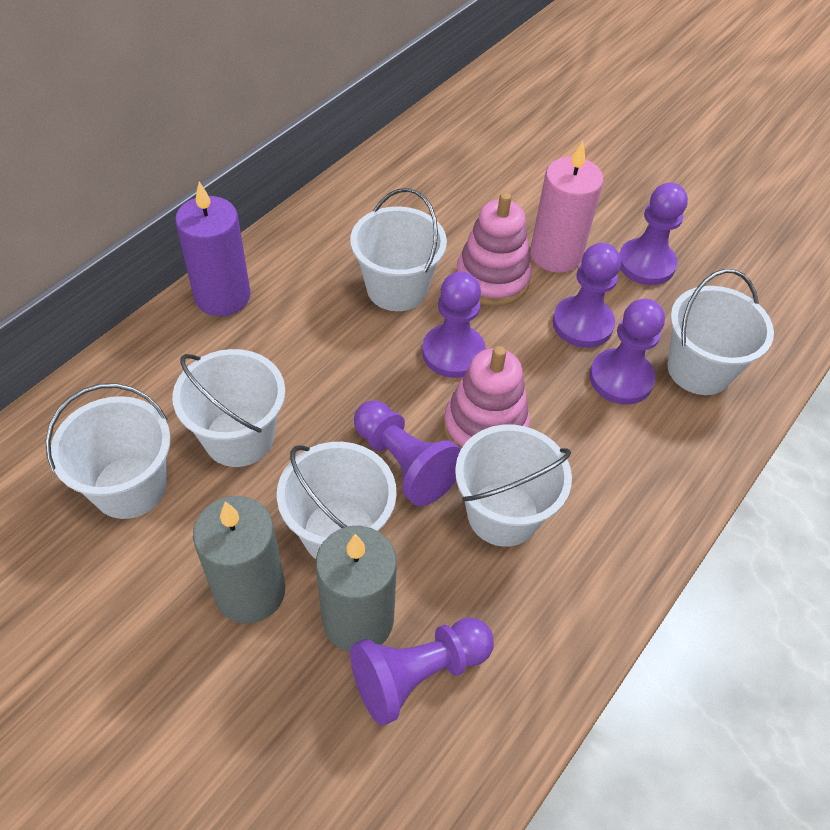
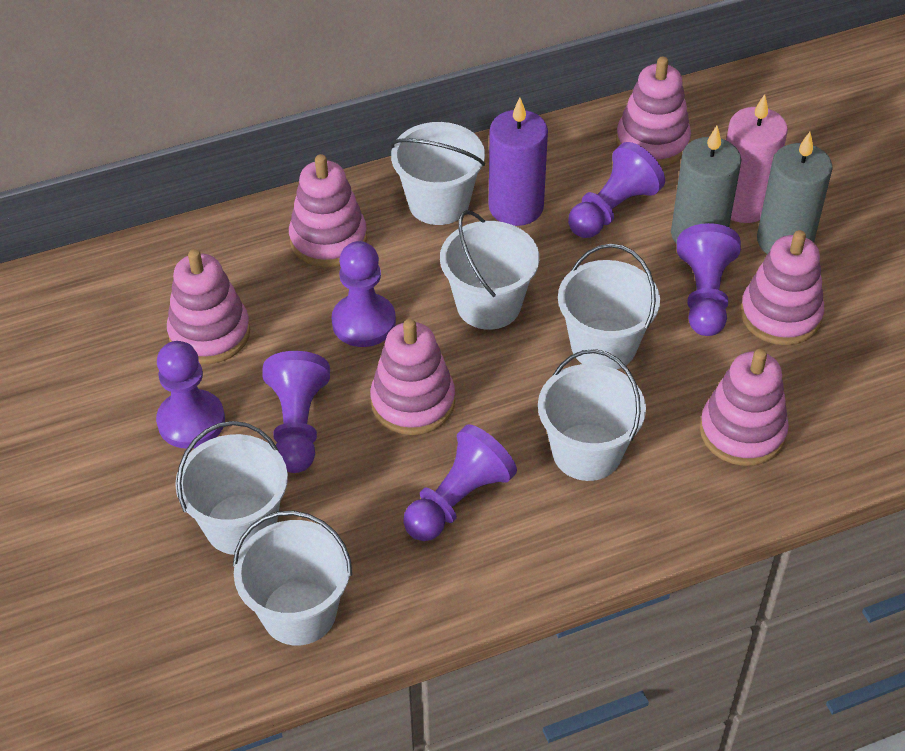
pink stacking toy: 2 -> 6

